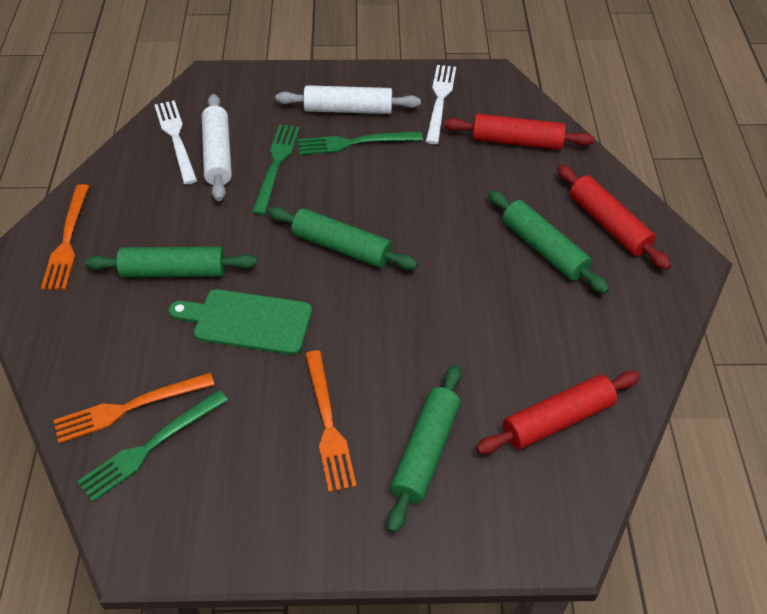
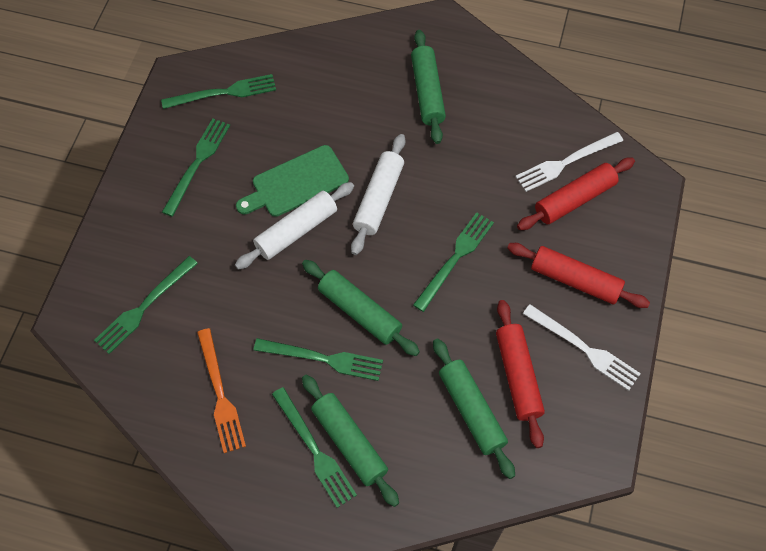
green fork: 3 -> 6
orange fork: 3 -> 1

